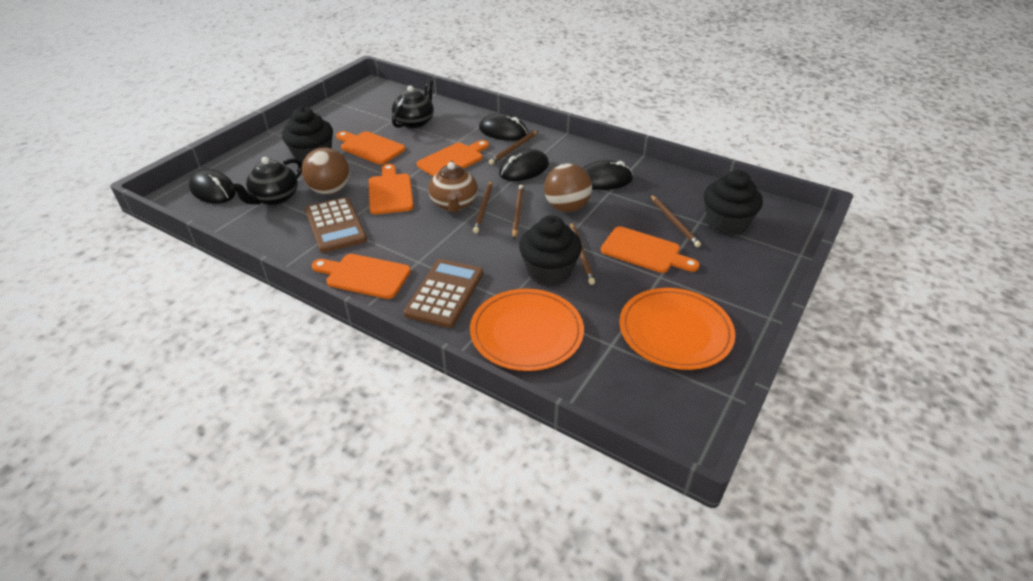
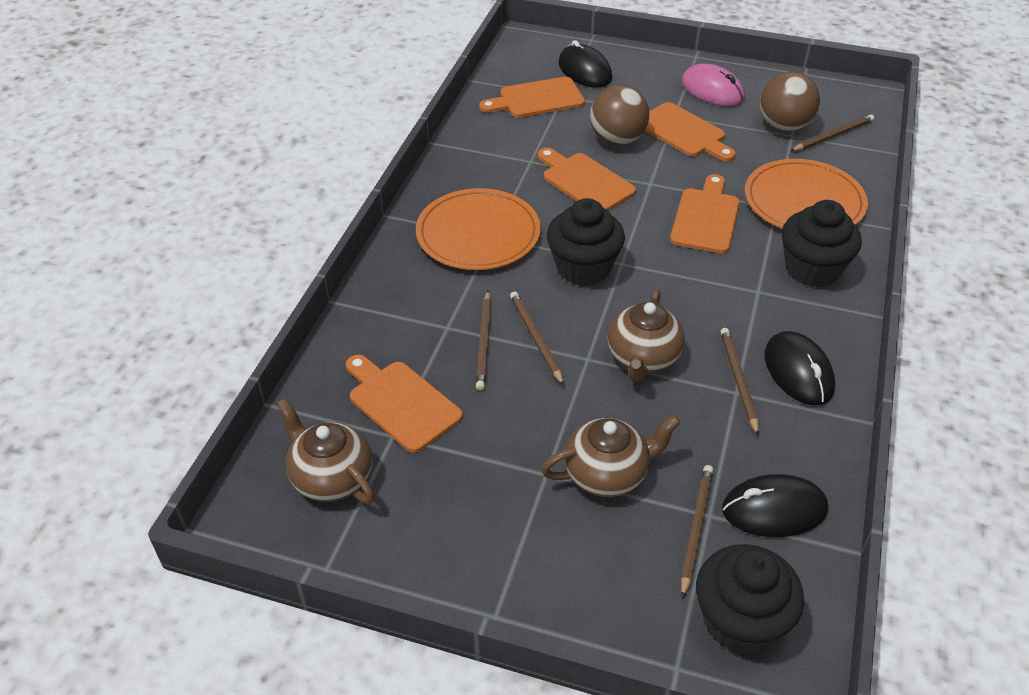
black mouse: 4 -> 3
black teapot: 2 -> 0
brown calculator: 2 -> 0
brown teapot: 1 -> 3
pink mouse: 0 -> 1

